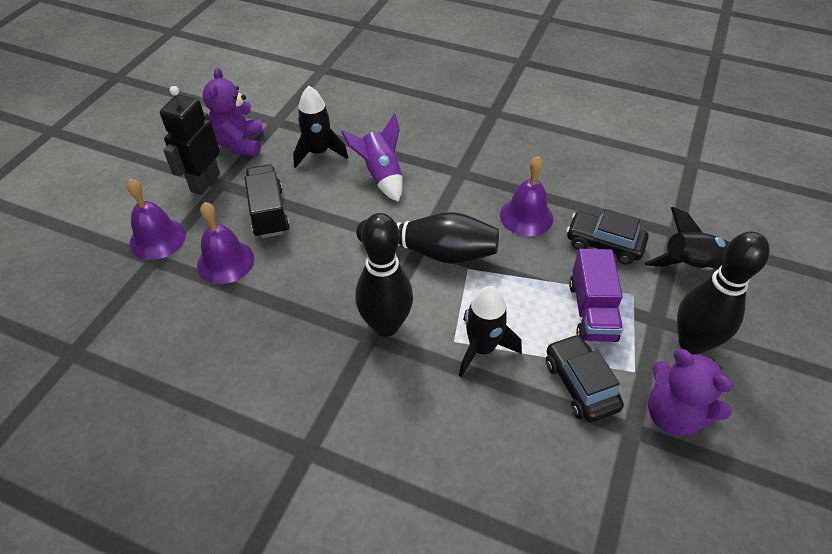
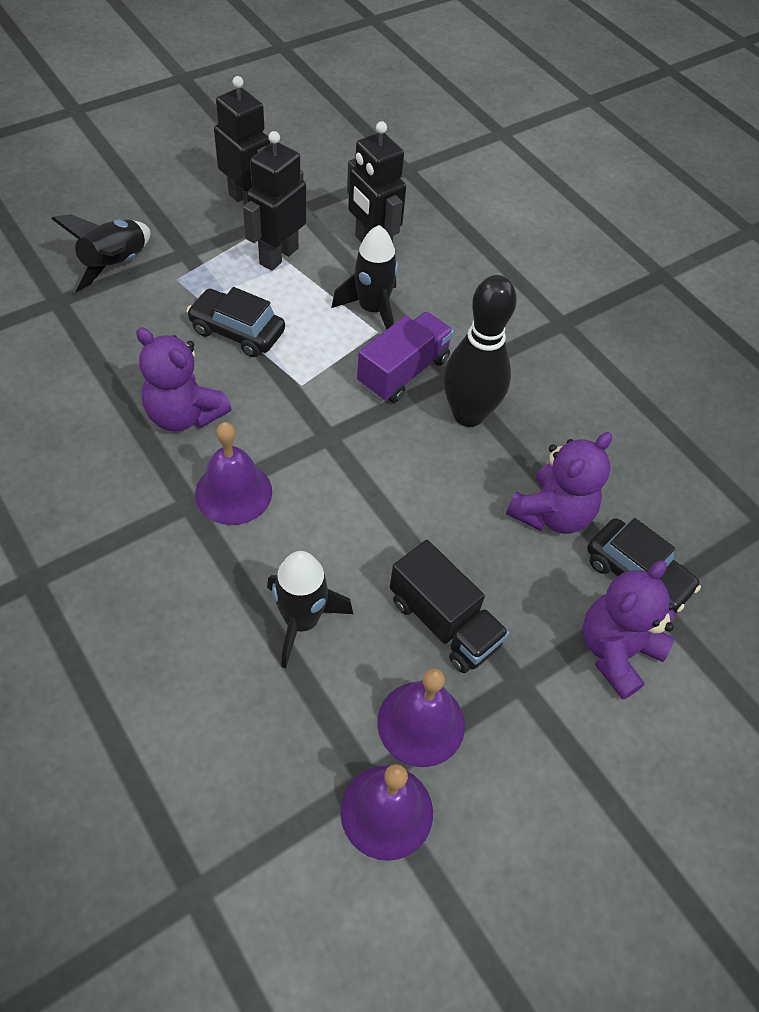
black bowling pin: 3 -> 1
black robot: 1 -> 3
purple rocket: 1 -> 0
purple teddy bear: 2 -> 3

